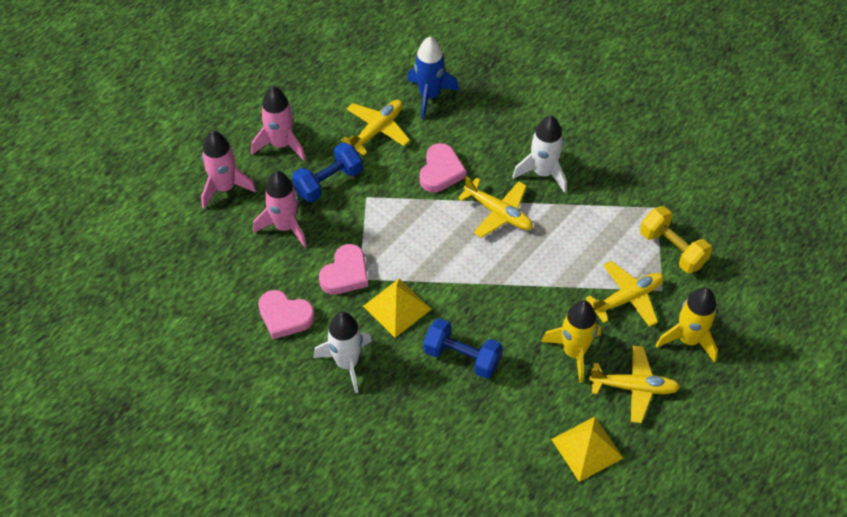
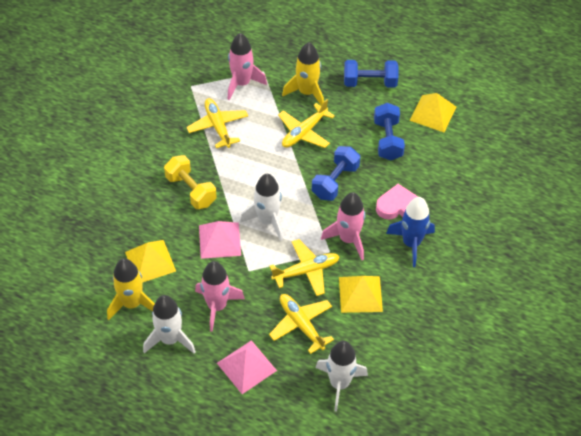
blue dumbbell: 2 -> 3
pink heart: 3 -> 1
pink pyramid: 0 -> 2
white rocket: 2 -> 3
yellow pyramid: 2 -> 3

